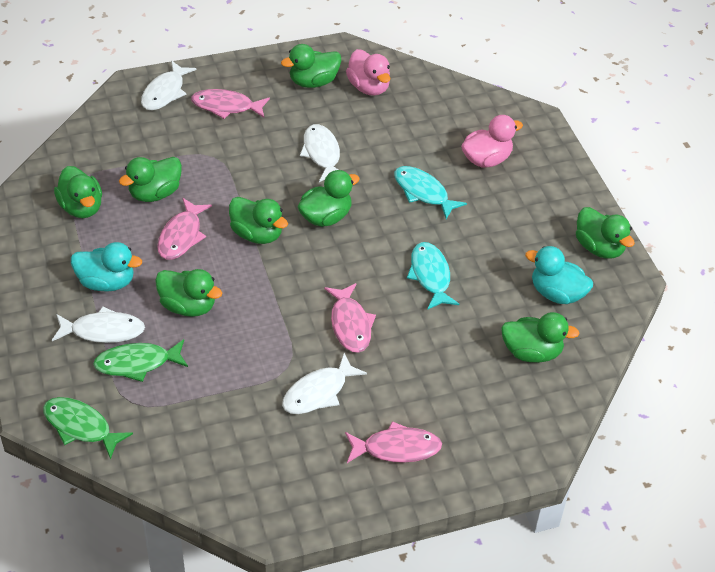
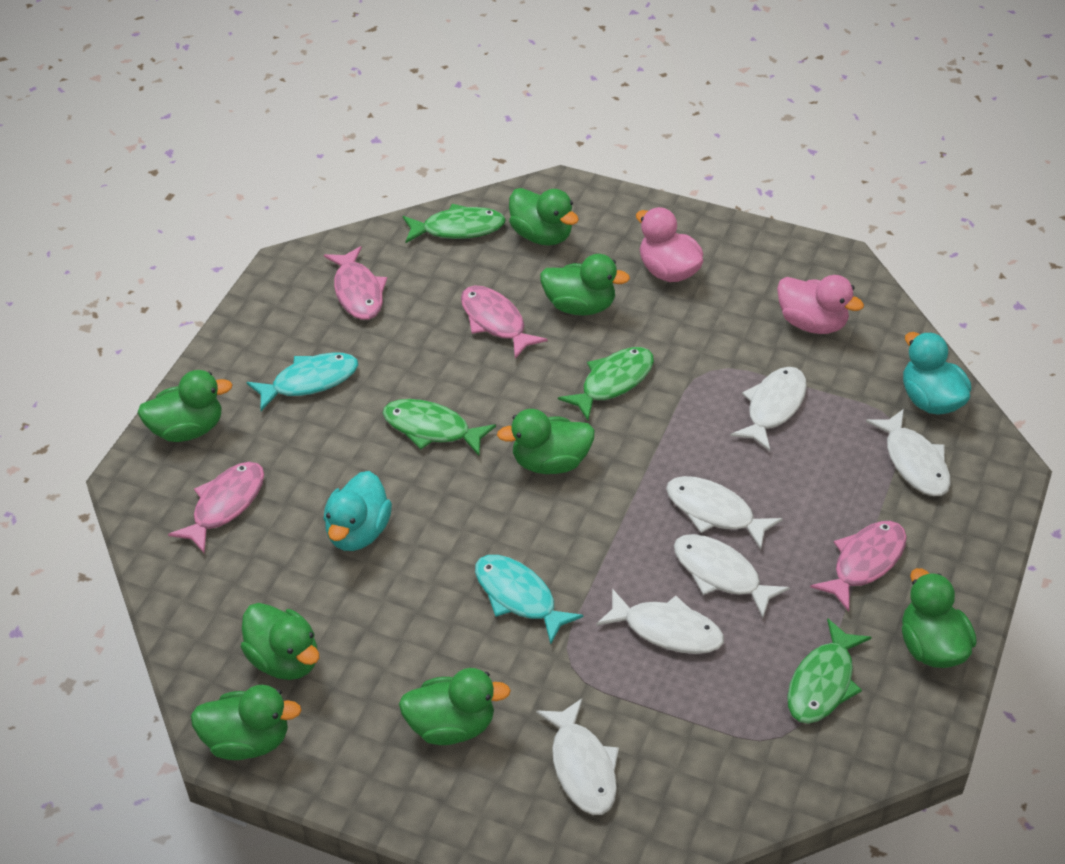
green fish: 2 -> 4
white fish: 4 -> 6

